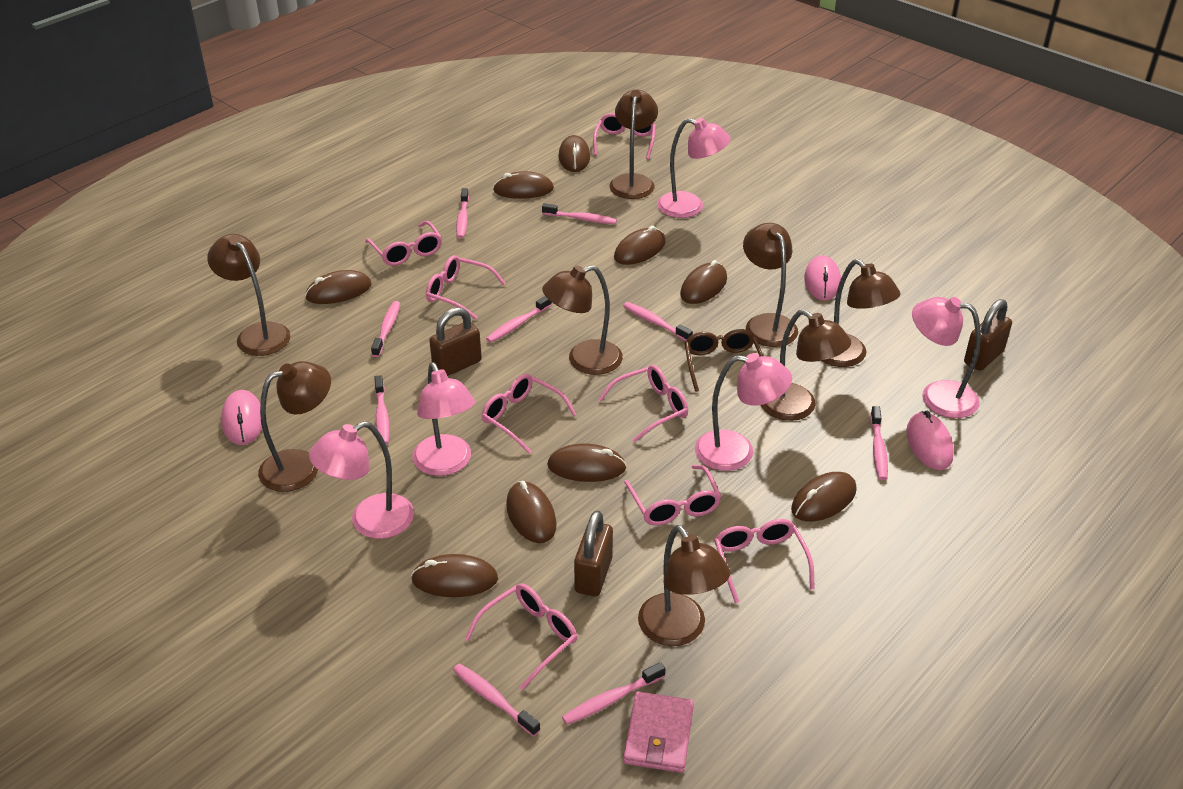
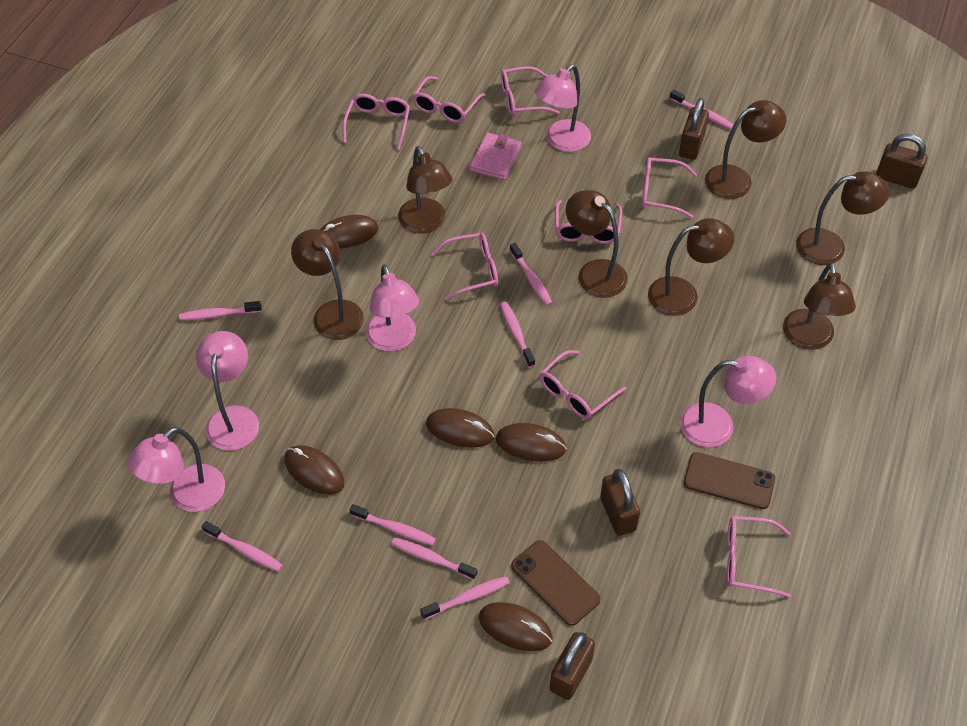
brown glasses: 1 -> 0
brown lamp: 8 -> 7
brown mouse: 9 -> 5
brown padlock: 3 -> 4
brown phone: 0 -> 2
pink mouse: 3 -> 0
pink toothbrush: 9 -> 8

